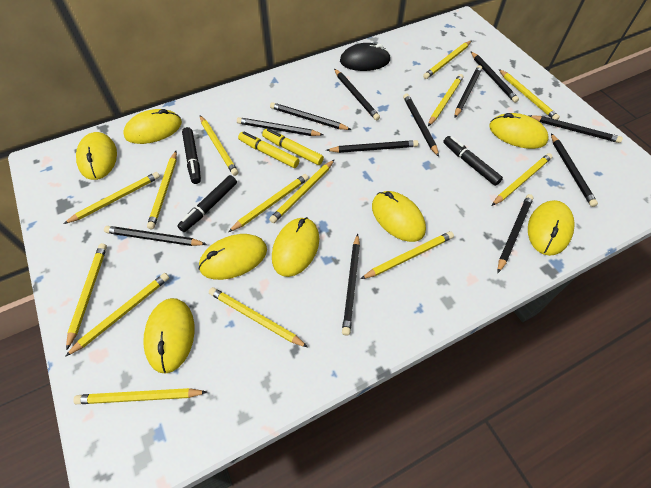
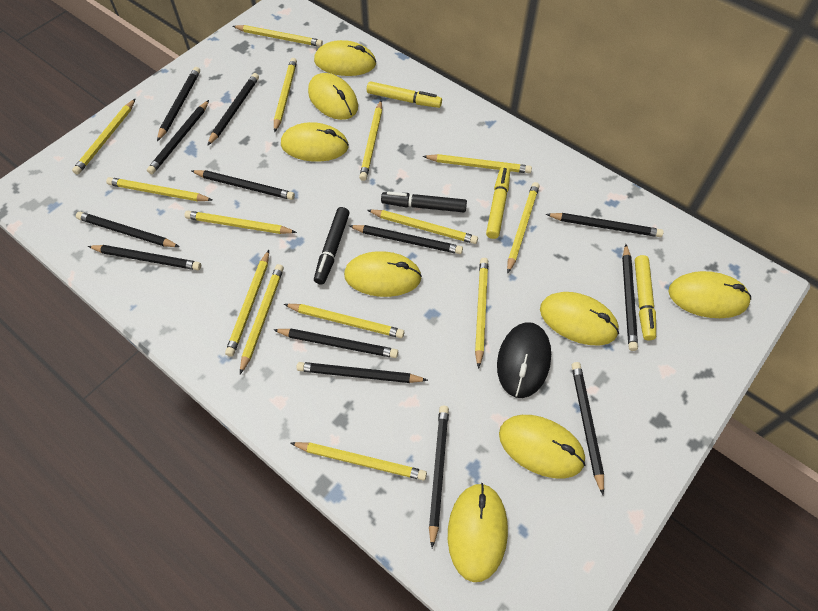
black marker: 3 -> 2
black pencil: 12 -> 13
yellow marker: 2 -> 3

